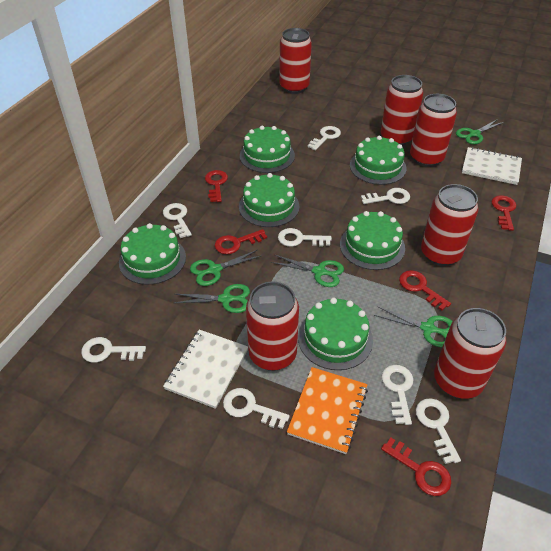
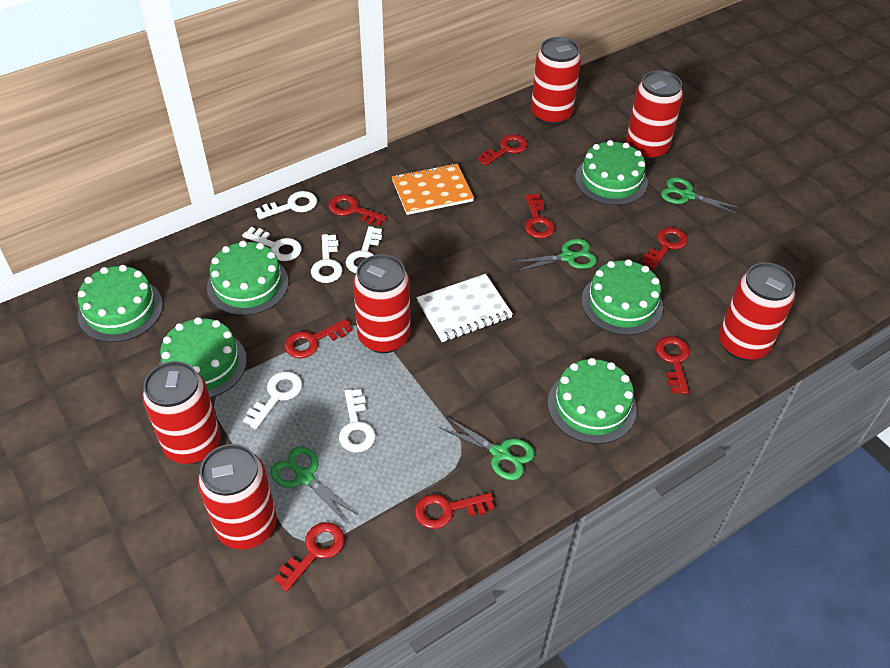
green scissors: 5 -> 4
red key: 5 -> 8
white key: 8 -> 6
white notebook: 2 -> 1

